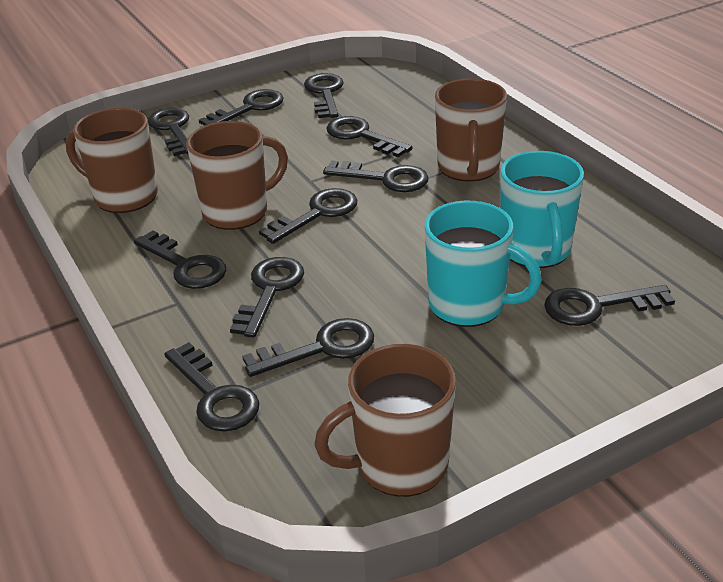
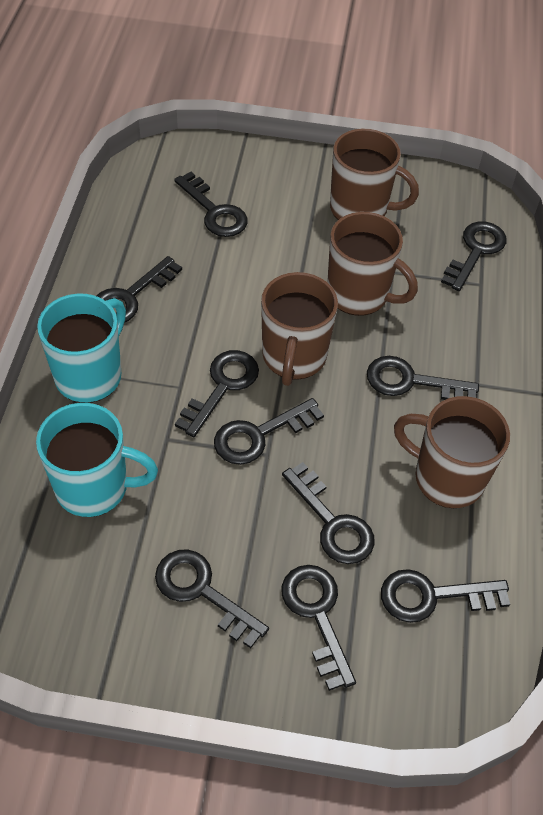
black key: 11 -> 10

